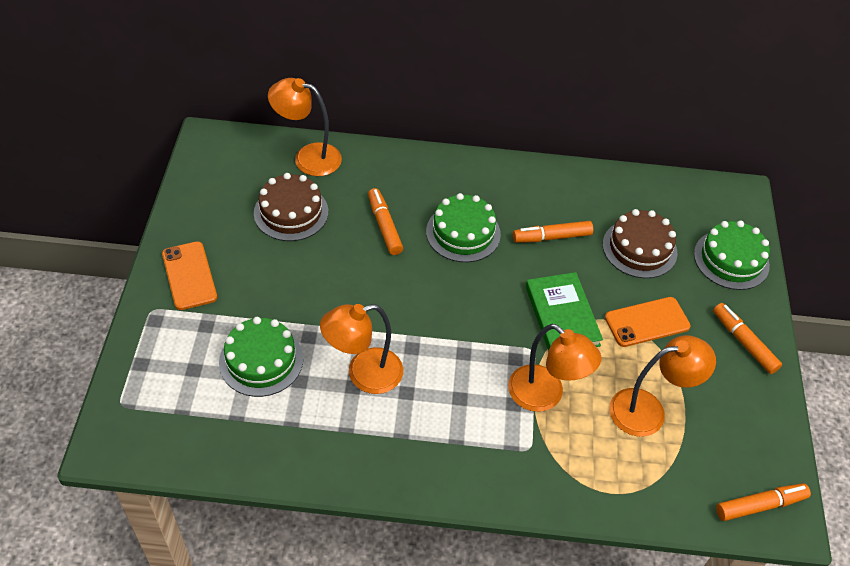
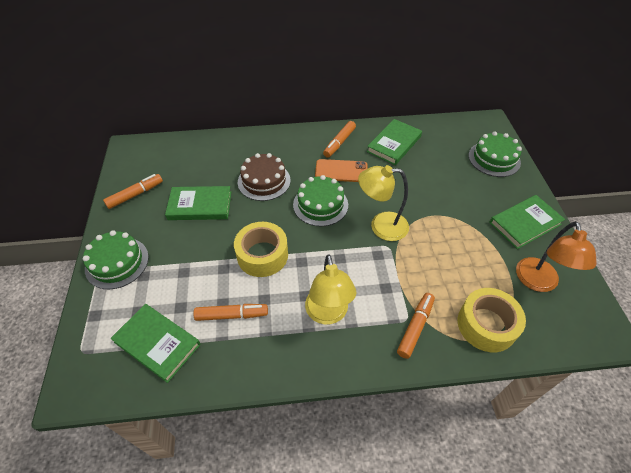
brown cake: 2 -> 1
green book: 1 -> 4
orange lamp: 4 -> 1
orange phone: 2 -> 1
yellow lamp: 0 -> 2
yellow tape: 0 -> 2

